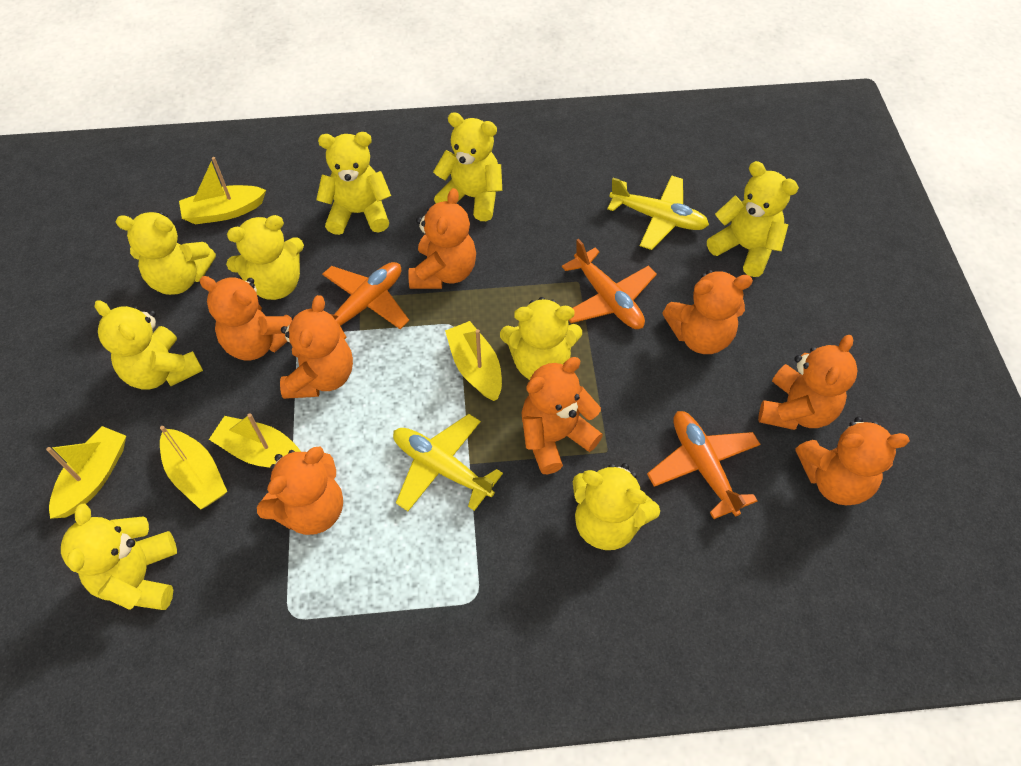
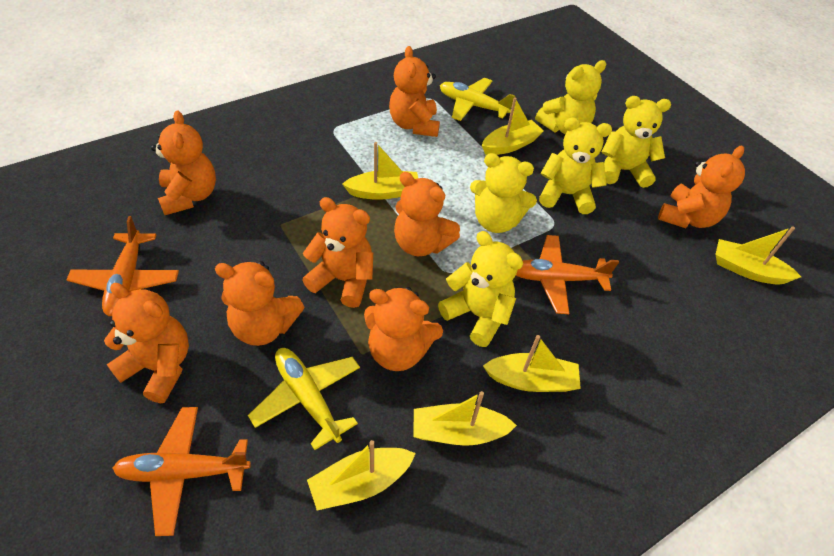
yellow boat: 5 -> 6
yellow teddy bear: 9 -> 5

